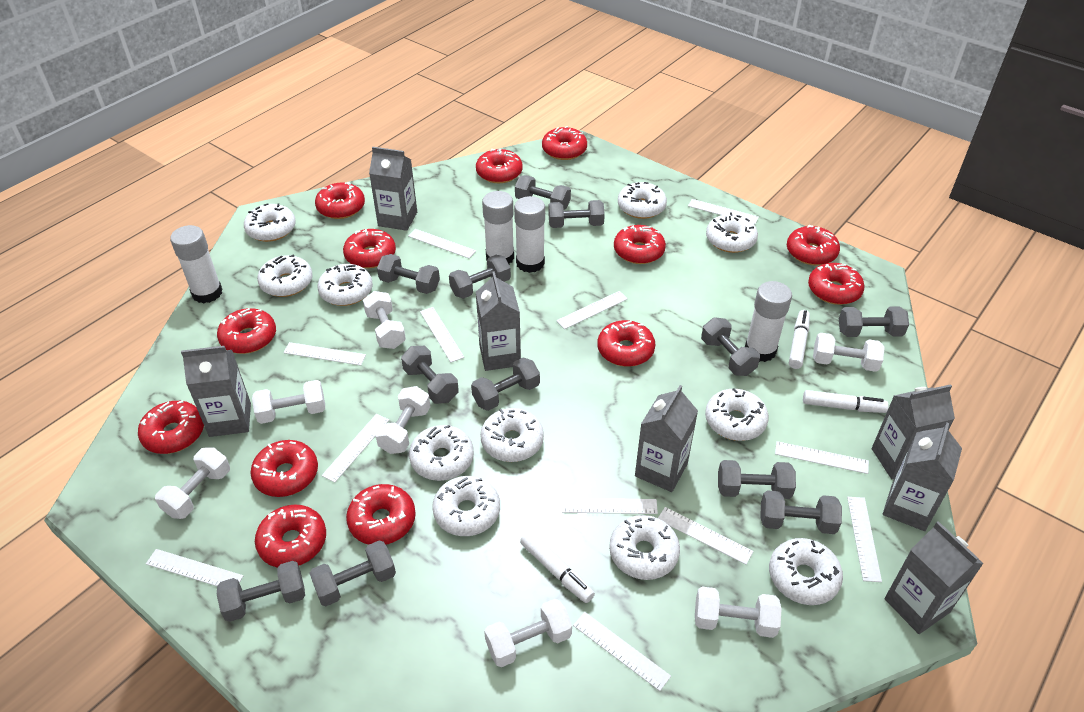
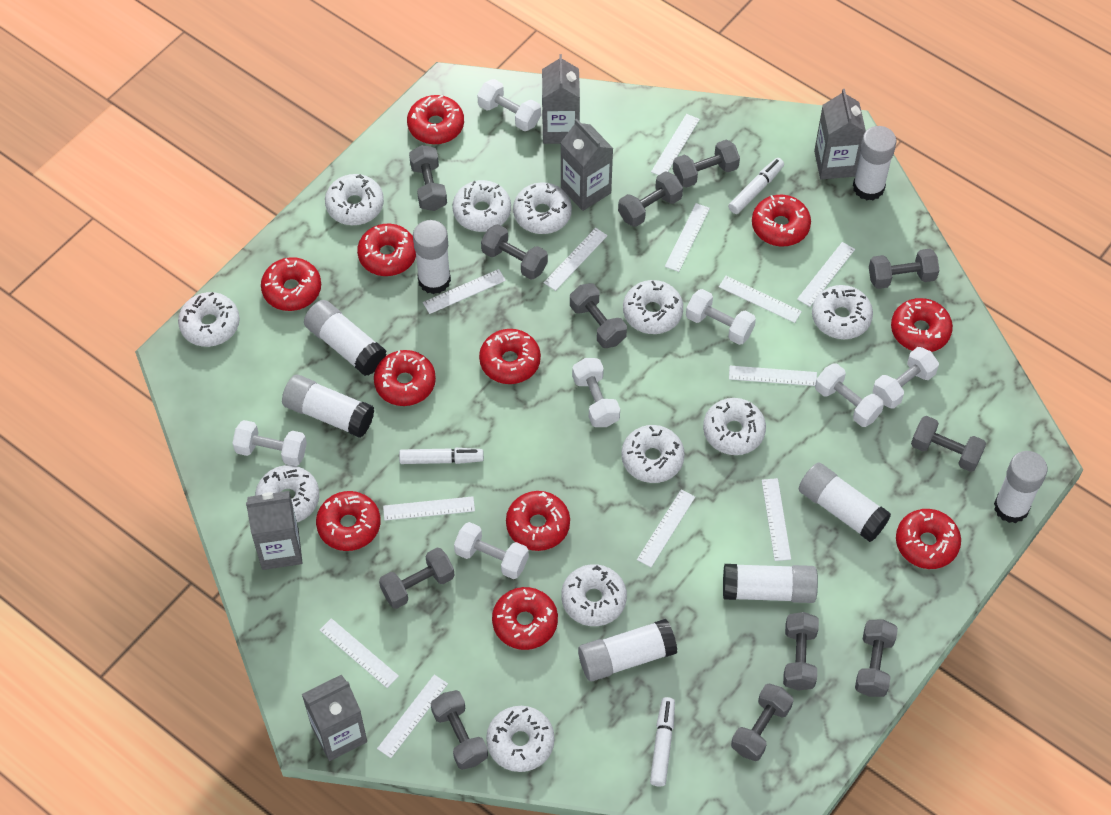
grey carton: 7 -> 5
red donut: 13 -> 11
white glue stick: 4 -> 8

